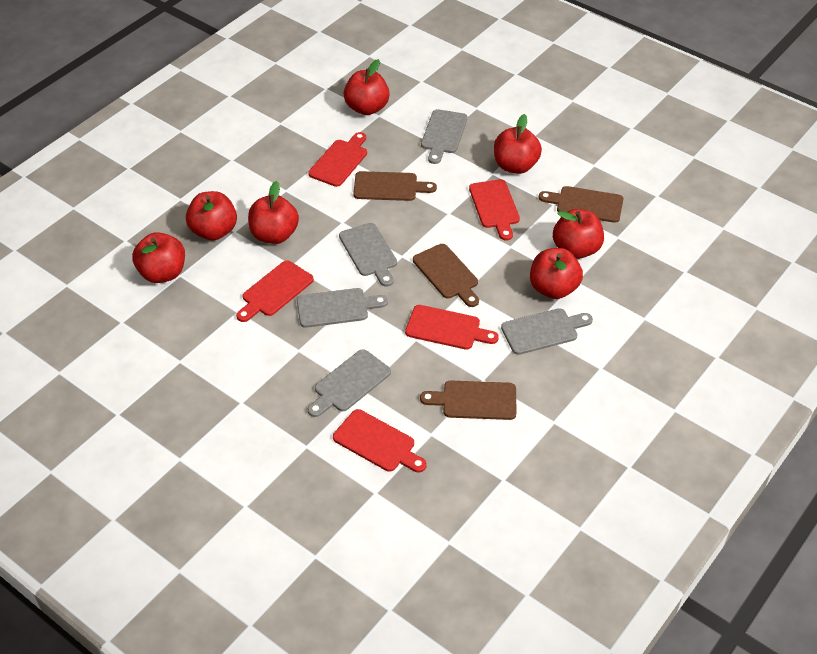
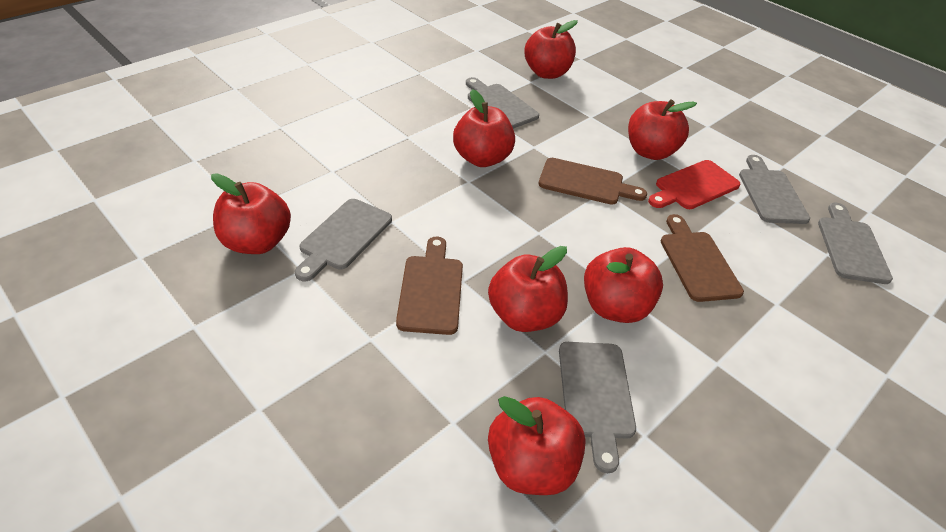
brown cutting board: 4 -> 3
red cutting board: 5 -> 1

